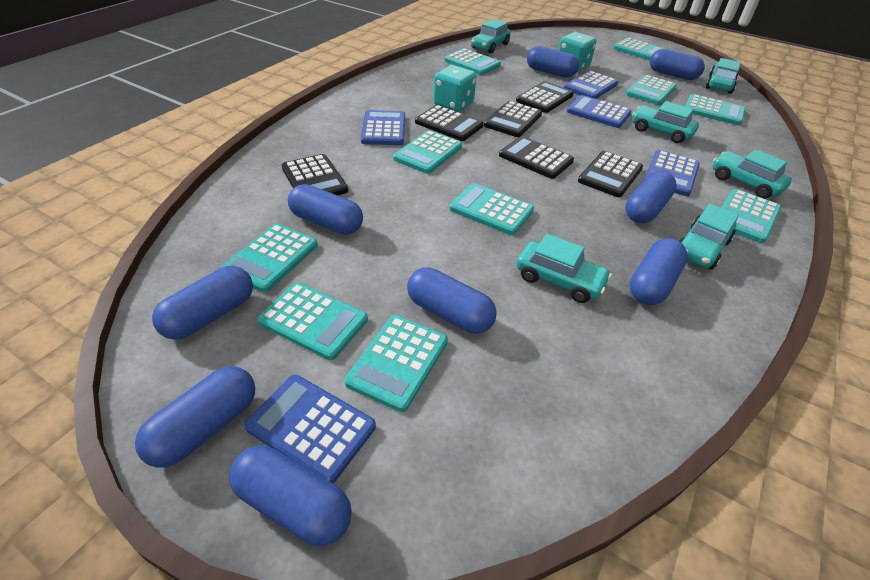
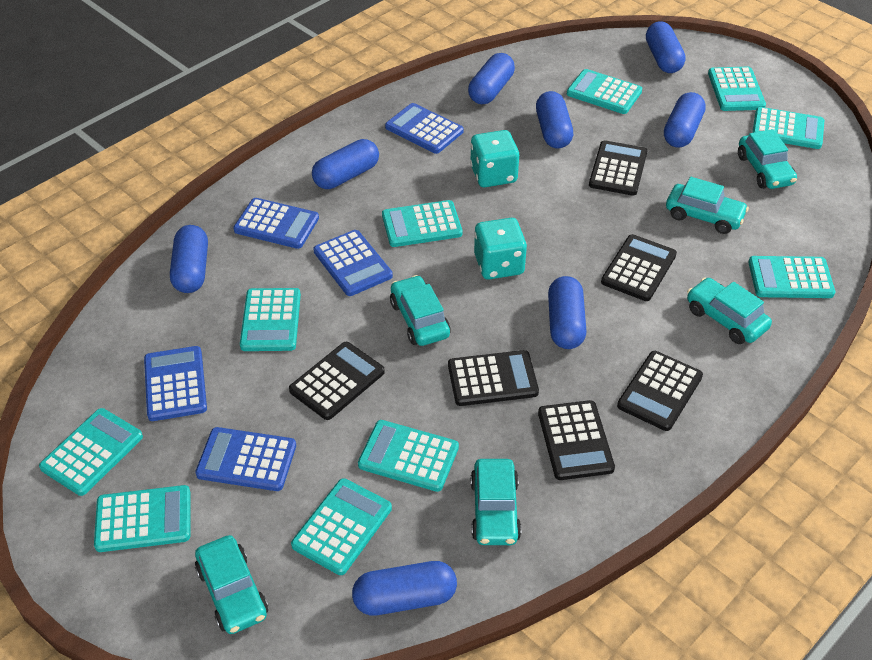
blue capsule: 9 -> 8

